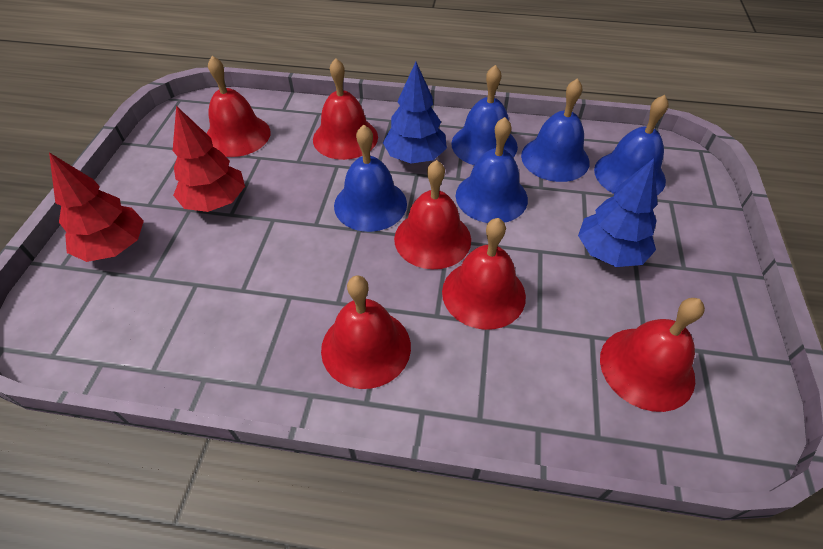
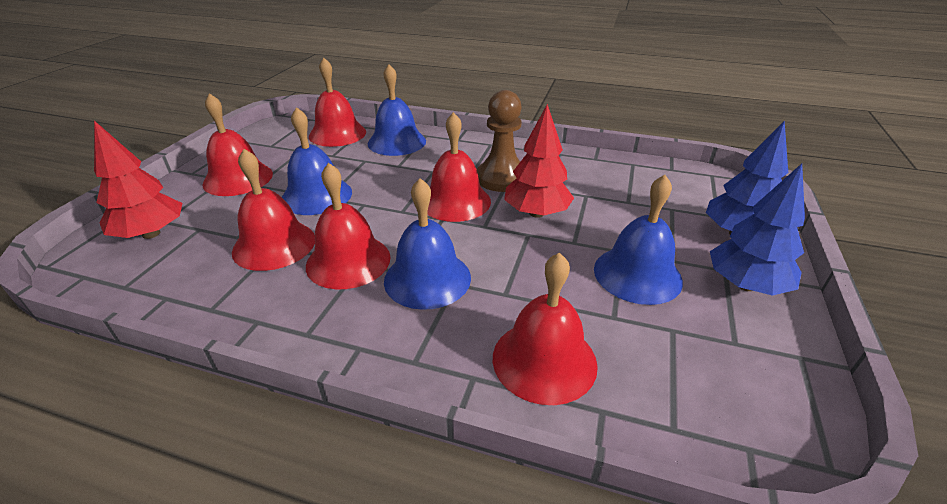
blue bell: 5 -> 4
brown pawn: 0 -> 1

